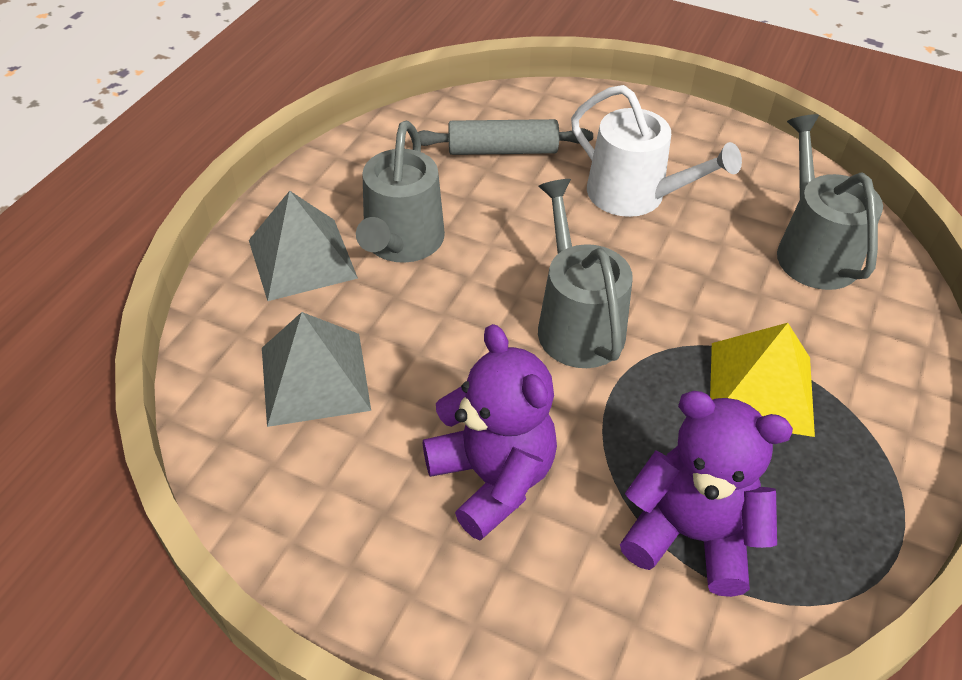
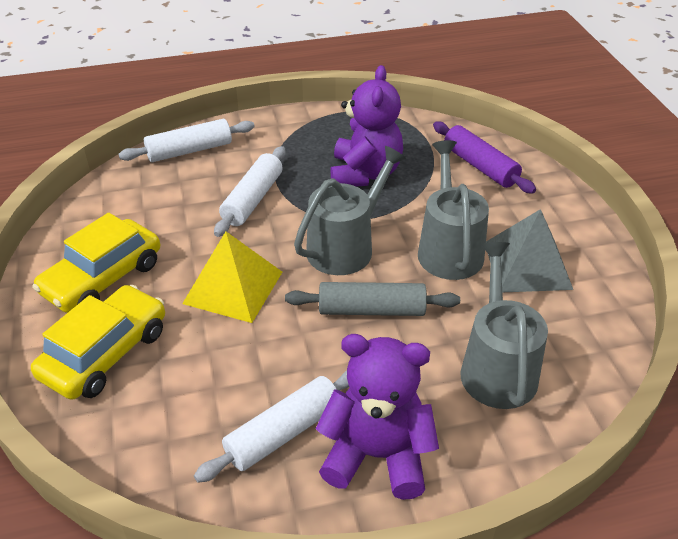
grey pyramid: 2 -> 1
purple rolling pin: 0 -> 1
white rolling pin: 0 -> 3
white watering can: 1 -> 0
yellow car: 0 -> 2

